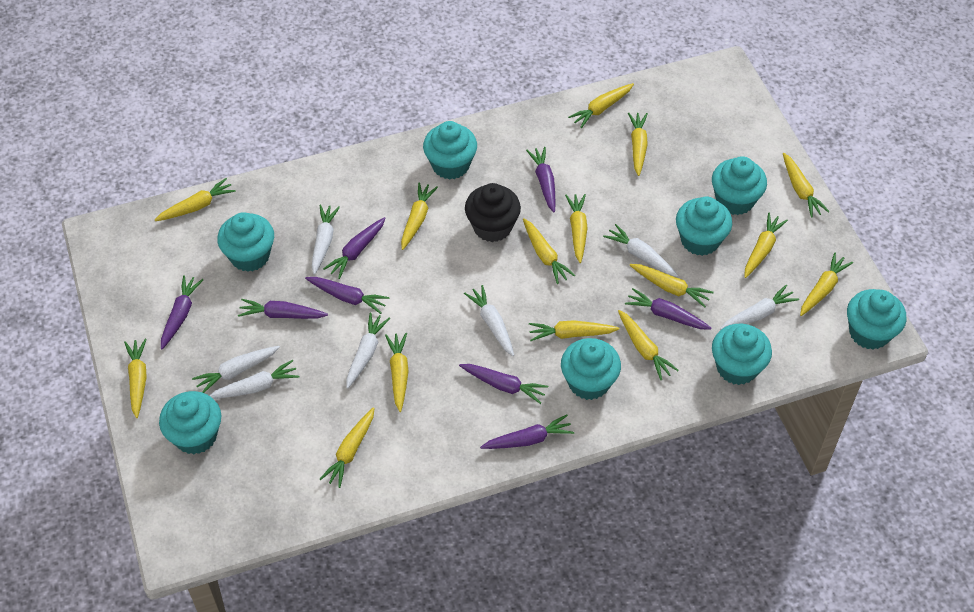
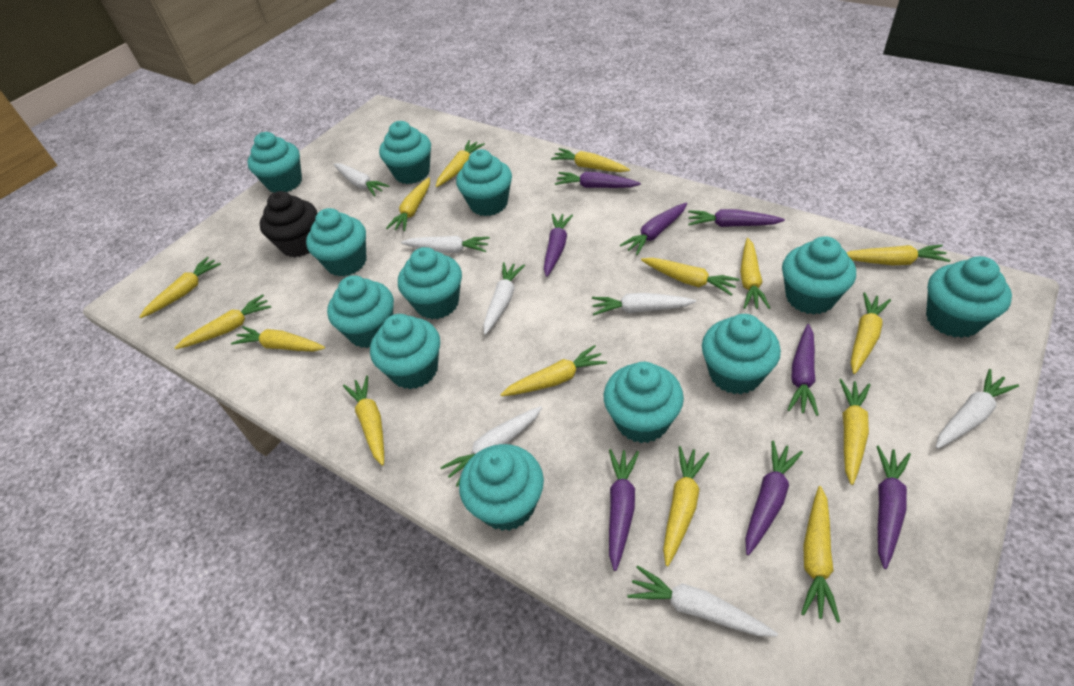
turquoise cupcake: 8 -> 12

